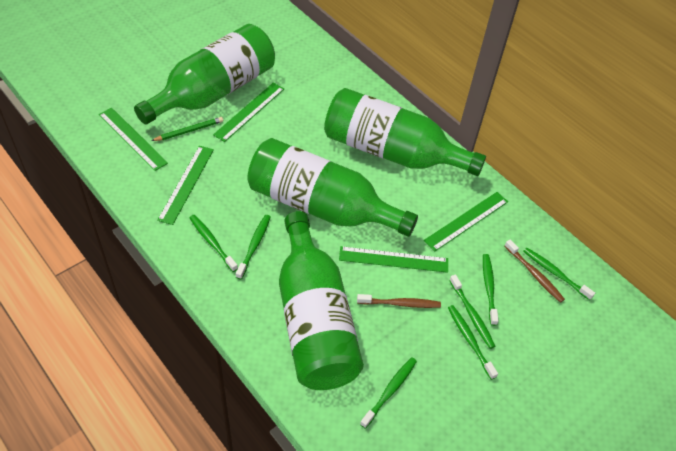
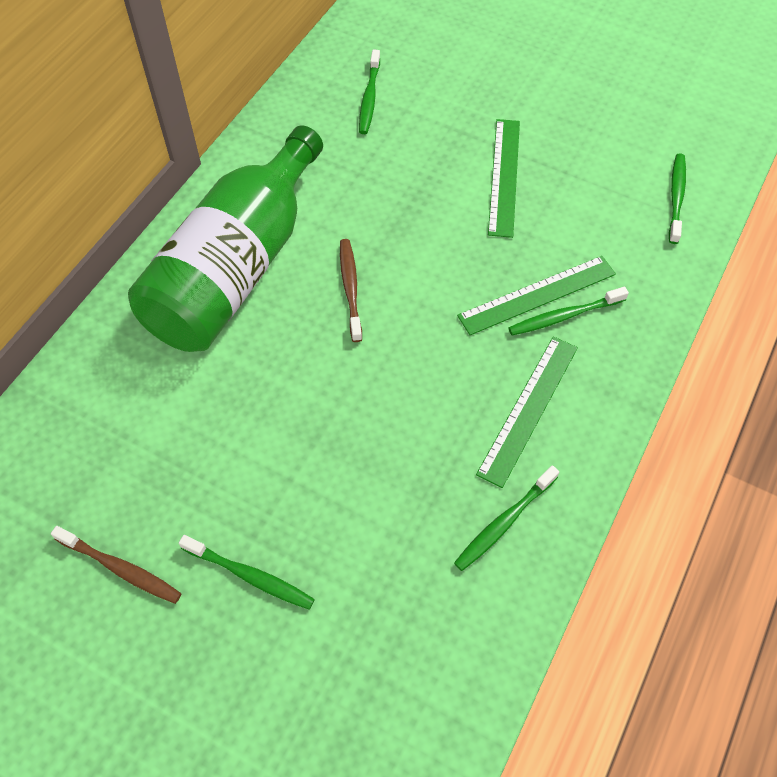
green bottle: 4 -> 1
green pencil: 1 -> 0
green ruler: 5 -> 3
green toothbrush: 7 -> 5

